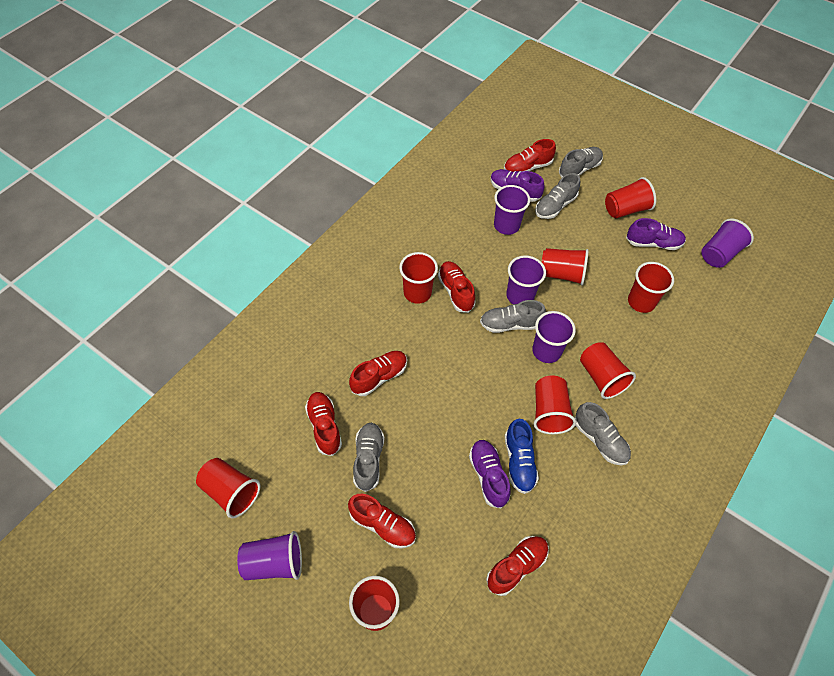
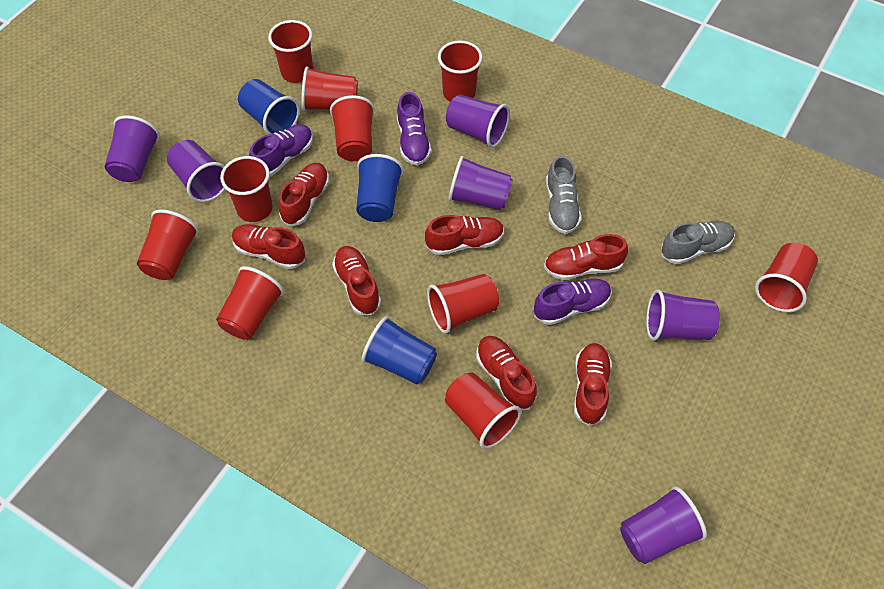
blue cup: 0 -> 3
blue shoe: 1 -> 0
grey shoe: 5 -> 2
purple cup: 5 -> 6
red cup: 8 -> 10
red shoe: 6 -> 7

